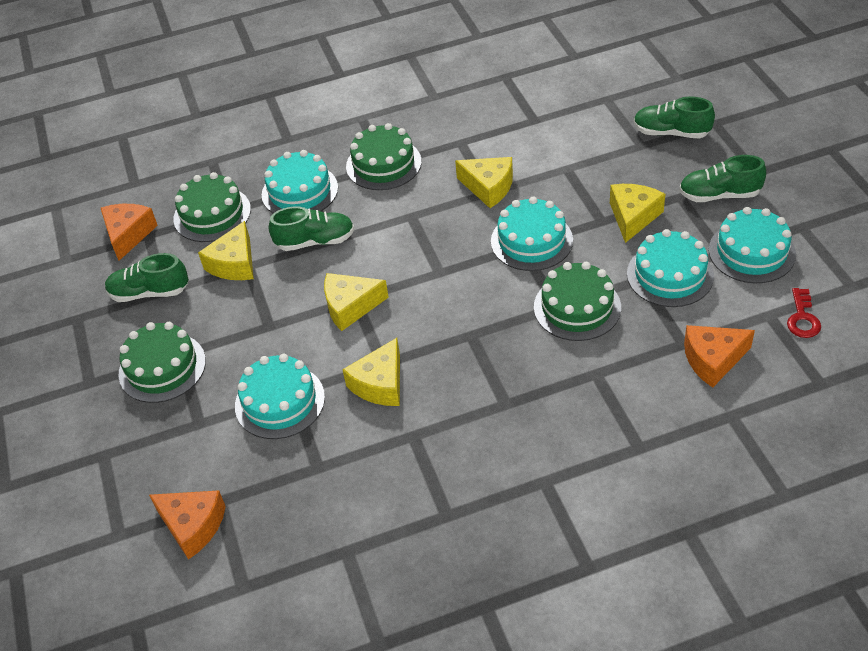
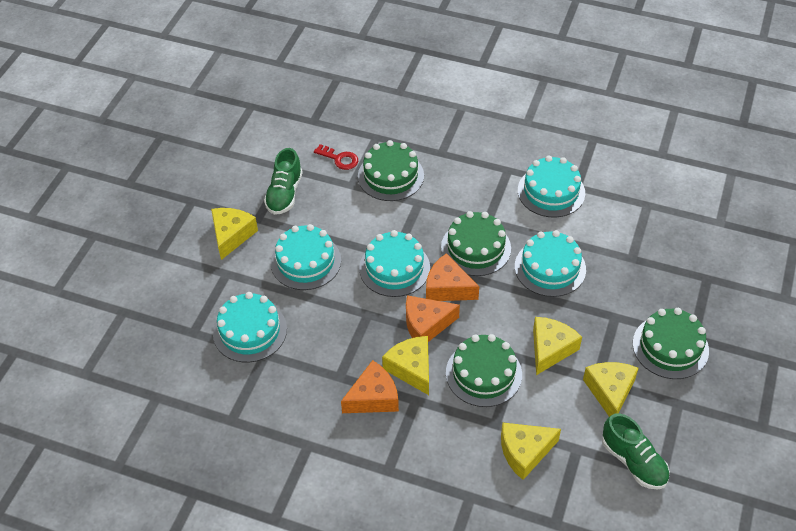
green shoe: 4 -> 2

